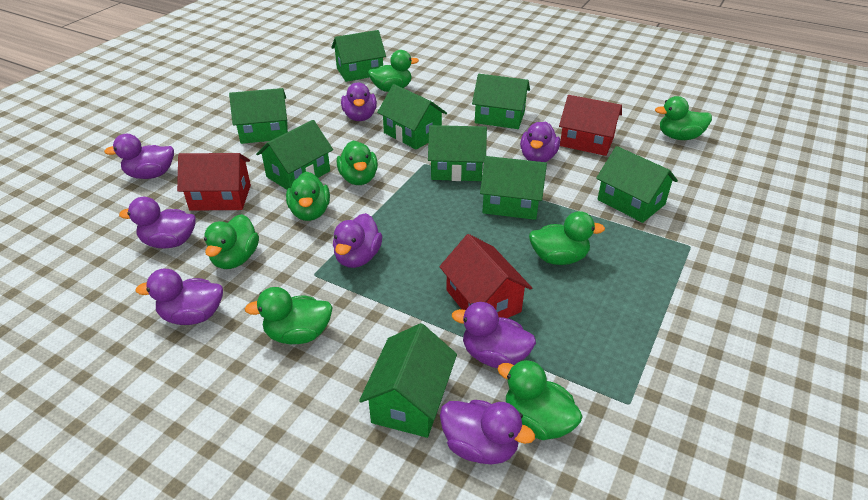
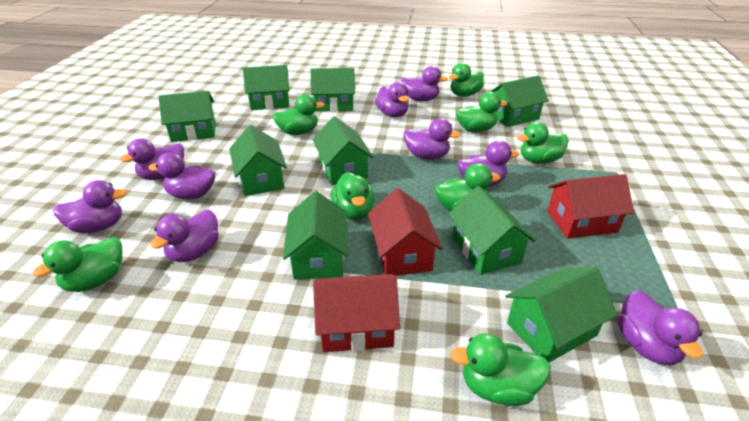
purple duck: 8 -> 9

